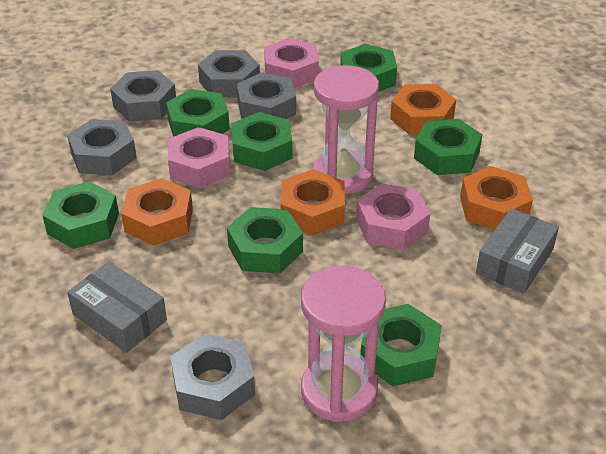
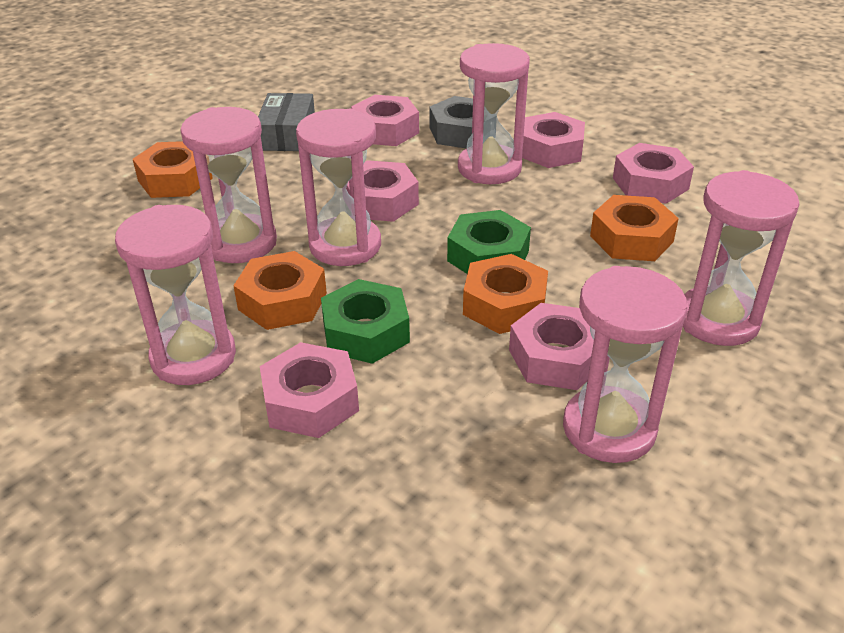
green nut: 7 -> 2
grey box: 2 -> 1
grey nut: 5 -> 1
pink hourglass: 2 -> 6
pink nut: 3 -> 6

